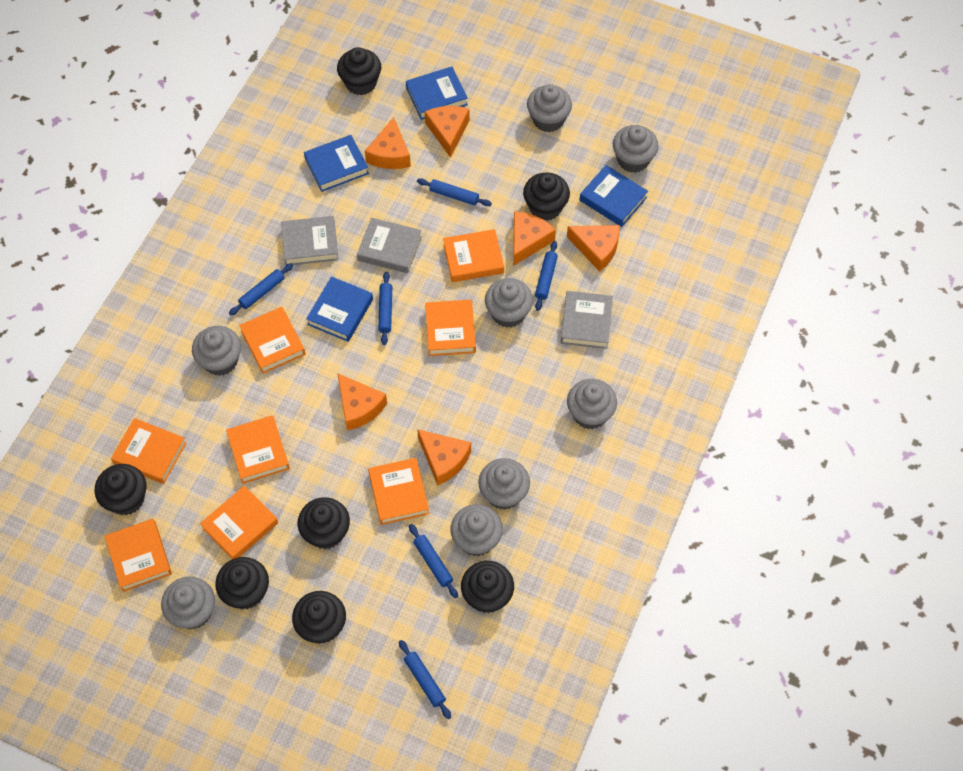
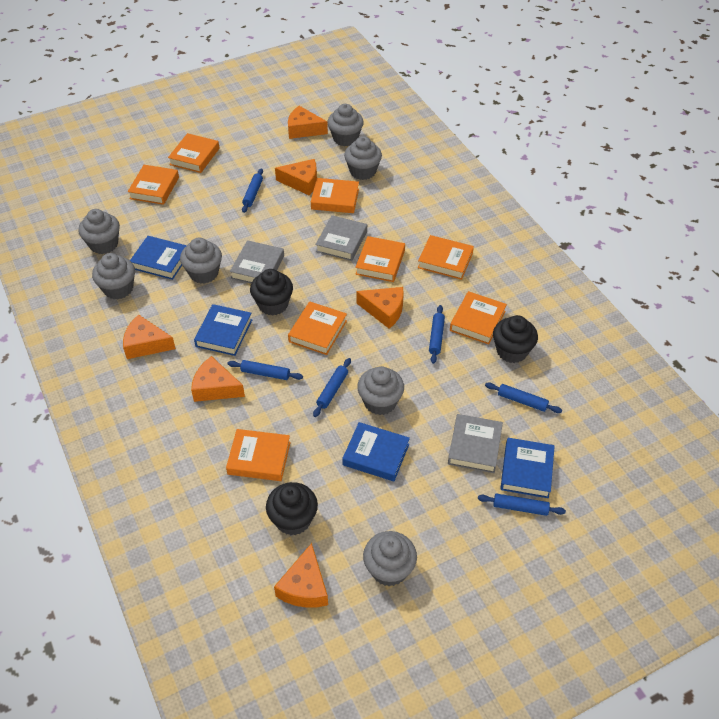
black cupcake: 7 -> 3
grey cupcake: 8 -> 7

